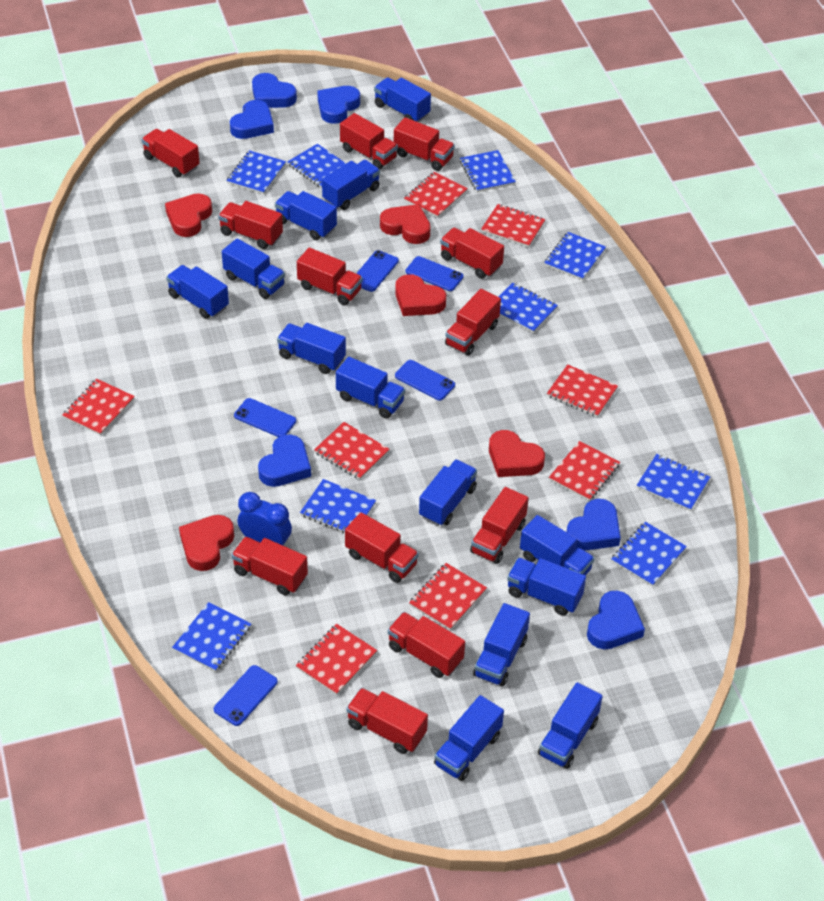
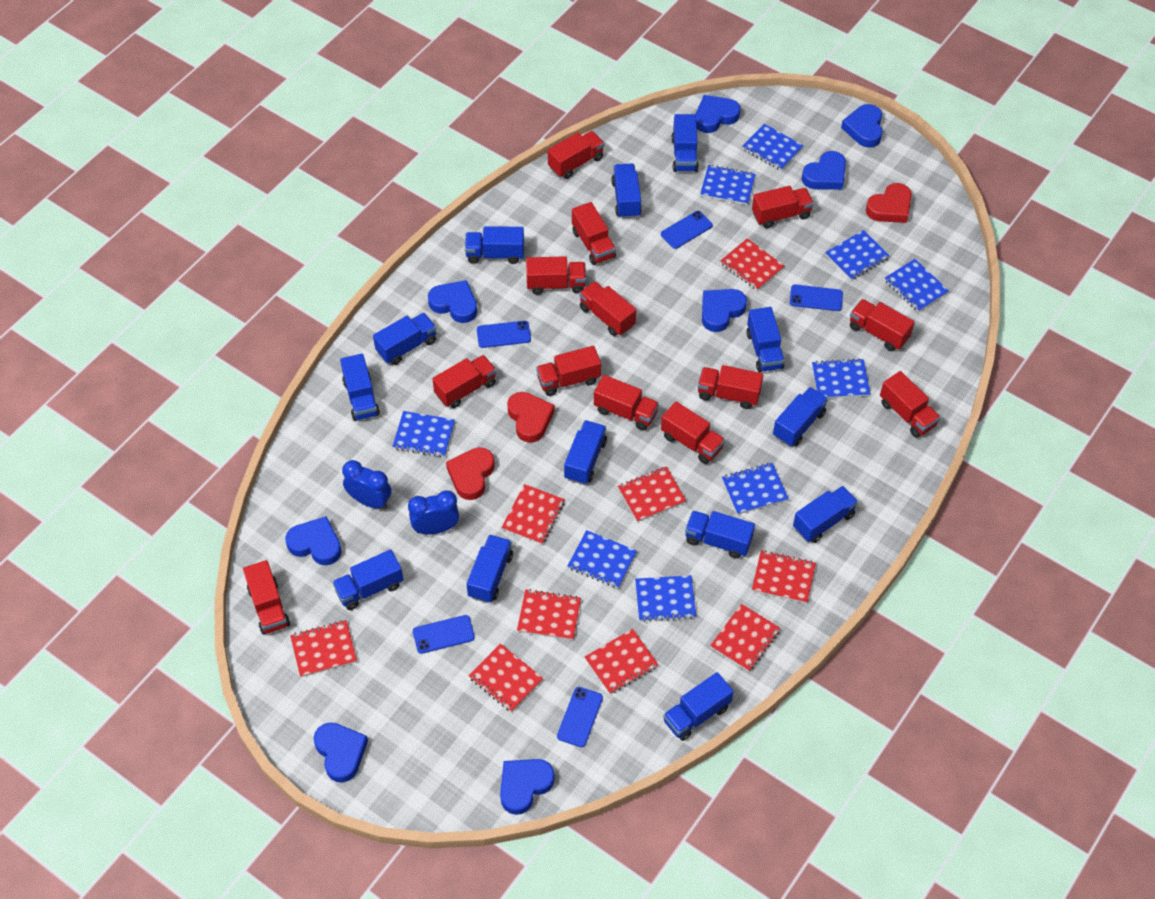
blue clock: 1 -> 2
blue heart: 6 -> 8
red heart: 5 -> 3
red notebook: 8 -> 9
red truck: 12 -> 13

